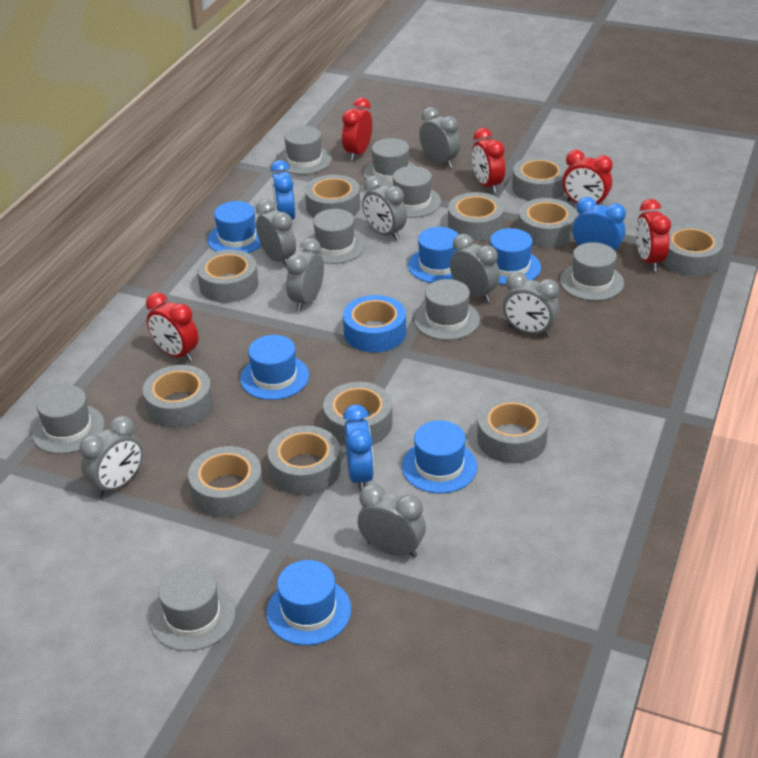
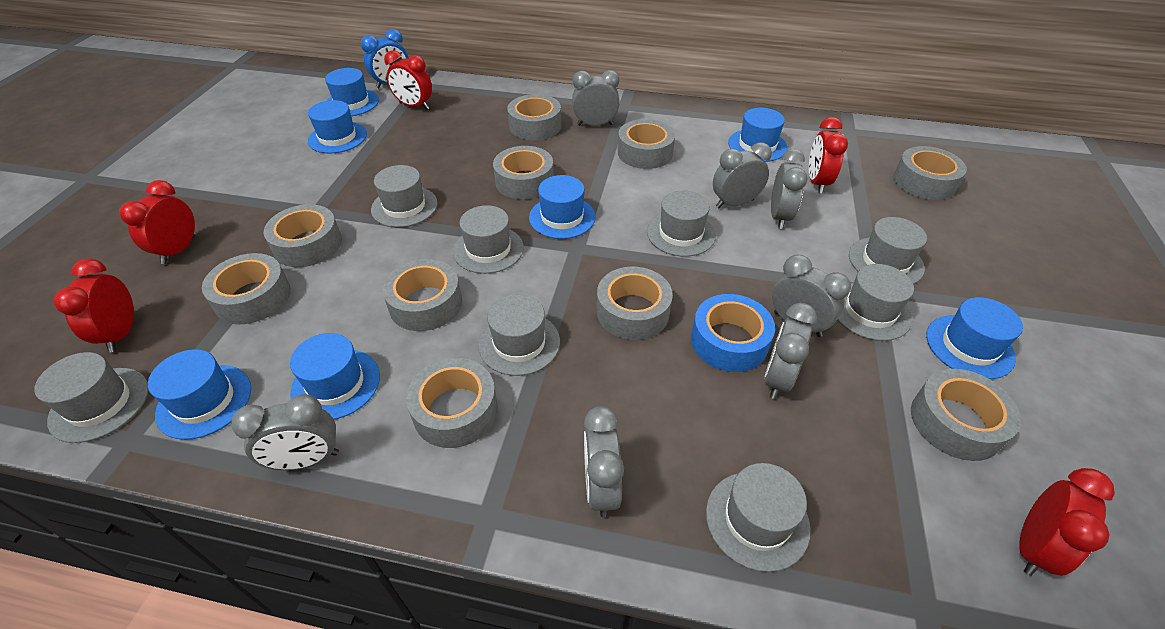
blue clock: 3 -> 1
blue hat: 6 -> 7
grey clock: 8 -> 7
grey tape: 11 -> 10

